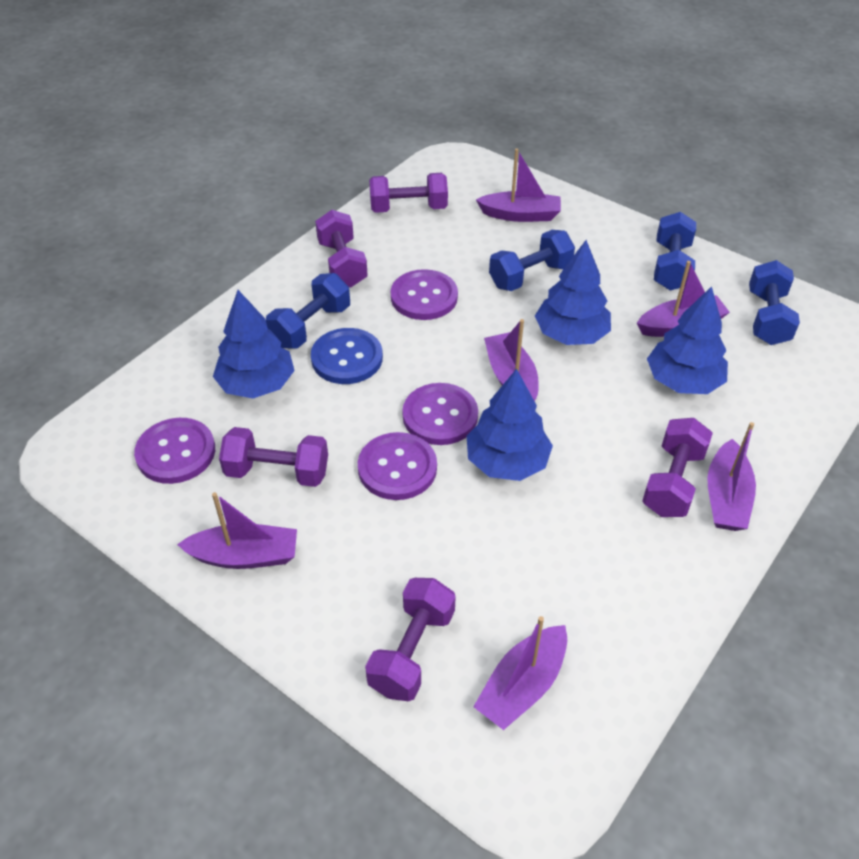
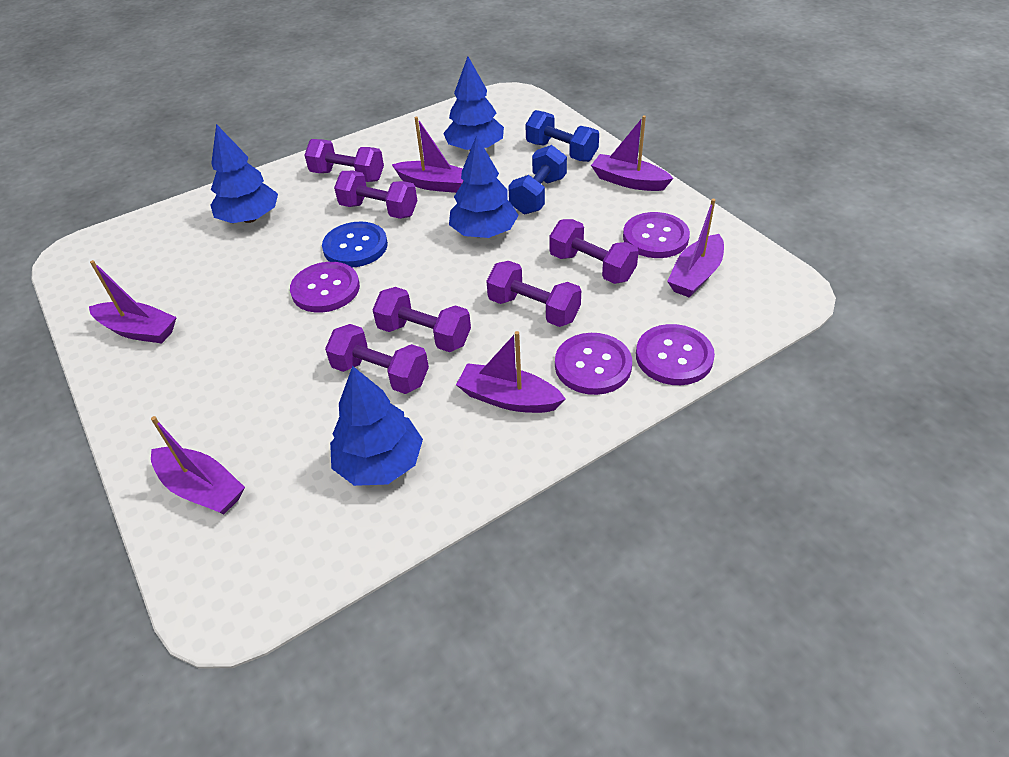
blue dumbbell: 4 -> 2
purple dumbbell: 5 -> 6

